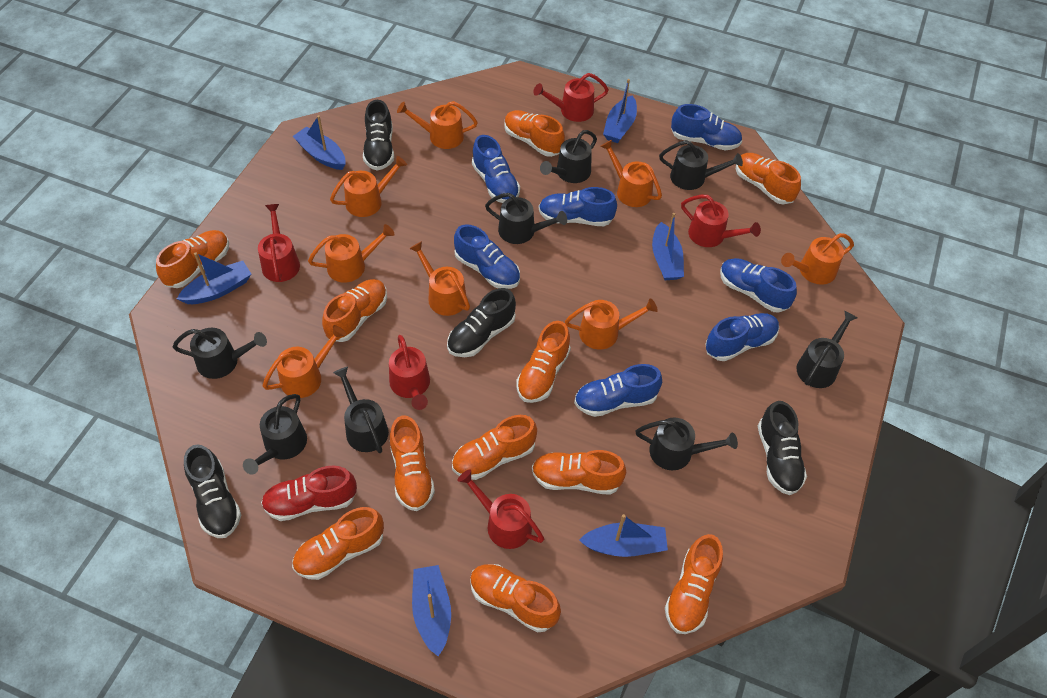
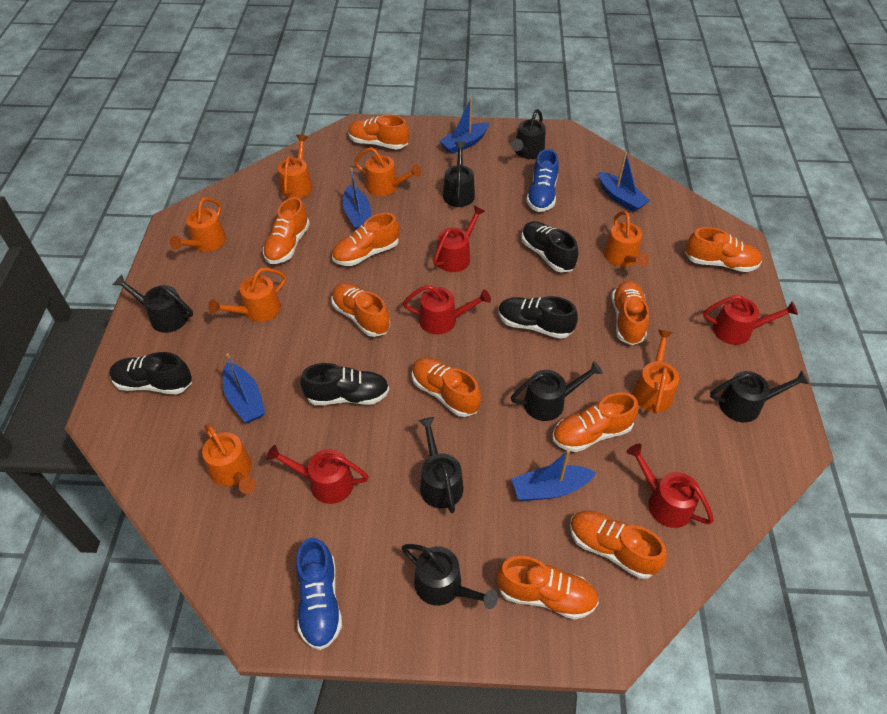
black watering can: 8 -> 7
blue boat: 6 -> 5
blue shoe: 7 -> 2
orange shoe: 11 -> 10
orange watering can: 8 -> 7
red shoe: 1 -> 0

